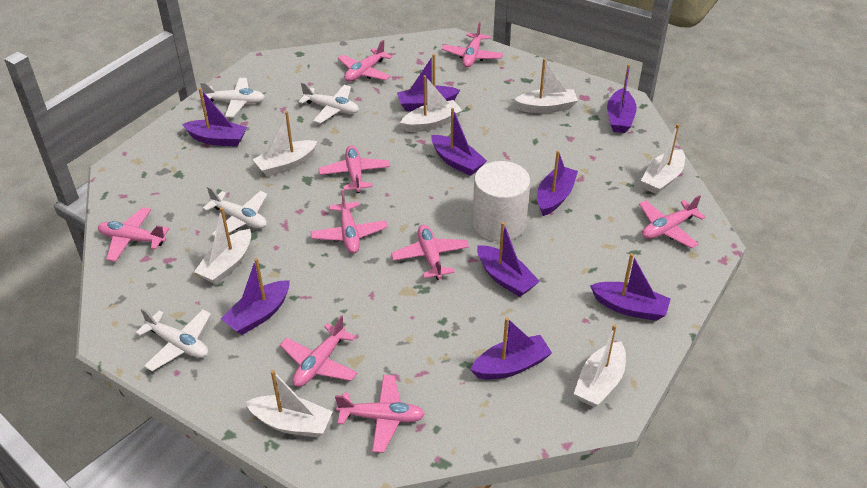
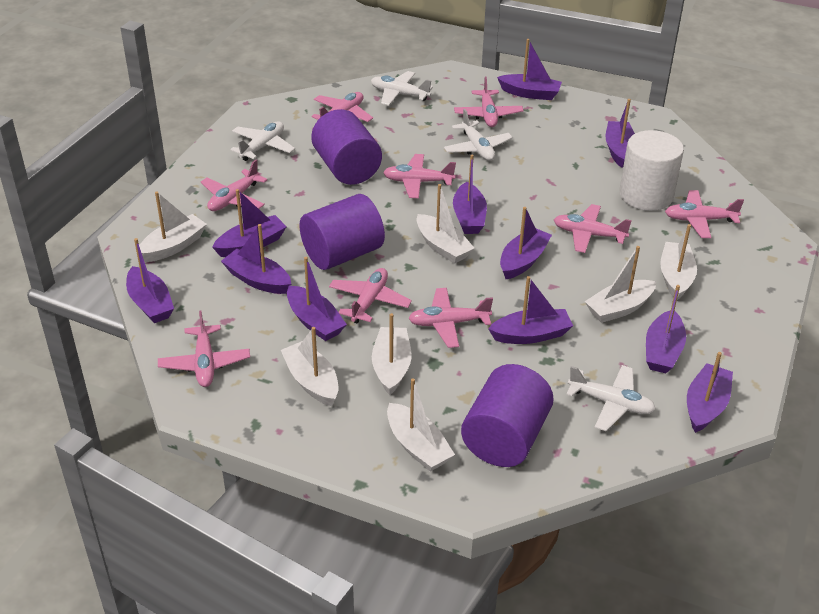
purple boat: 9 -> 11
purple cylinder: 0 -> 3

